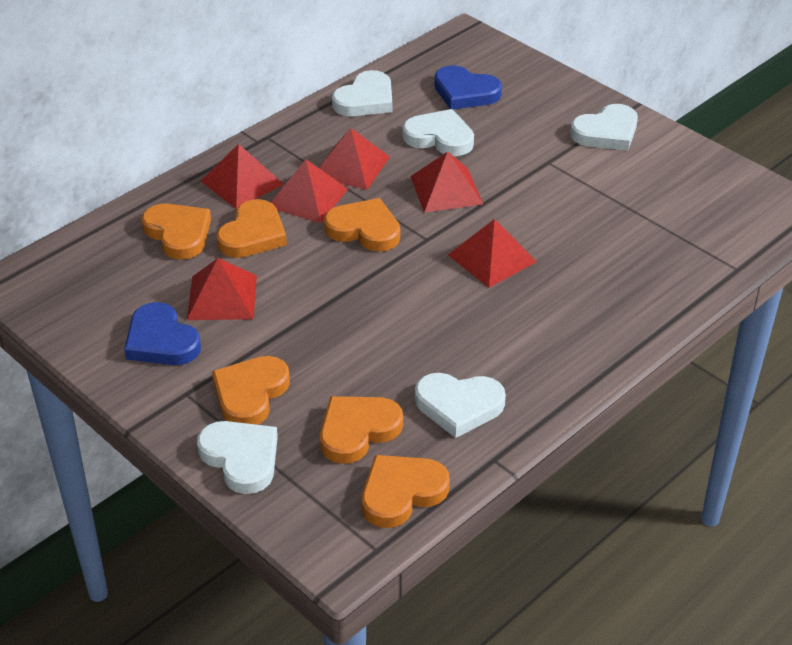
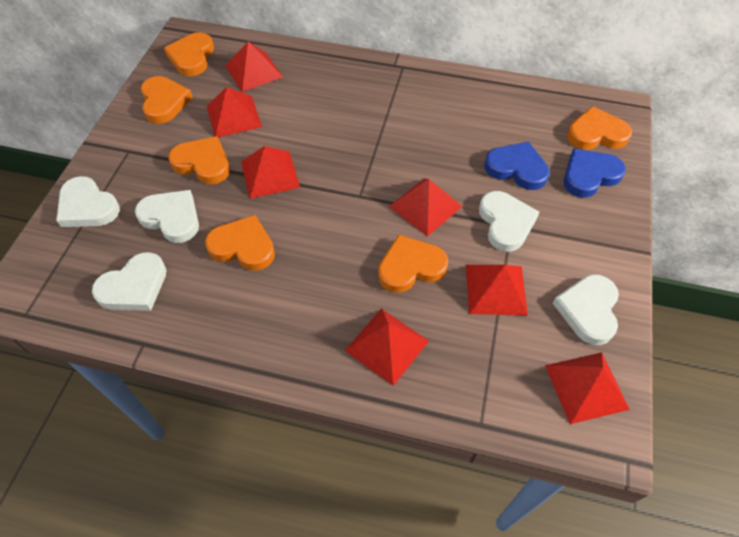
red pyramid: 6 -> 7

